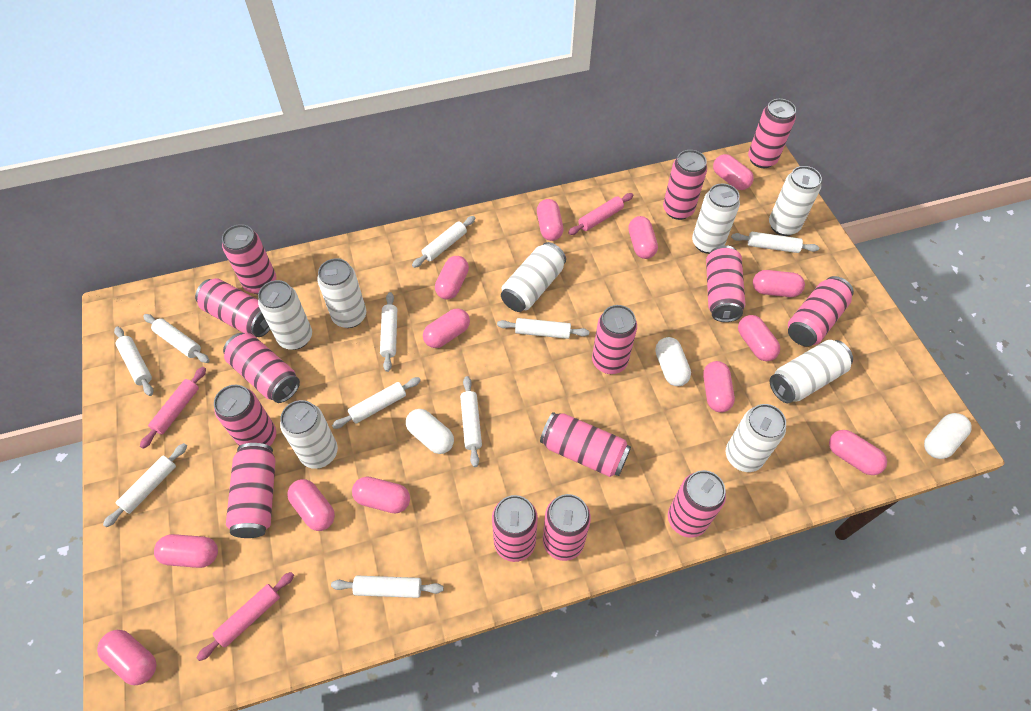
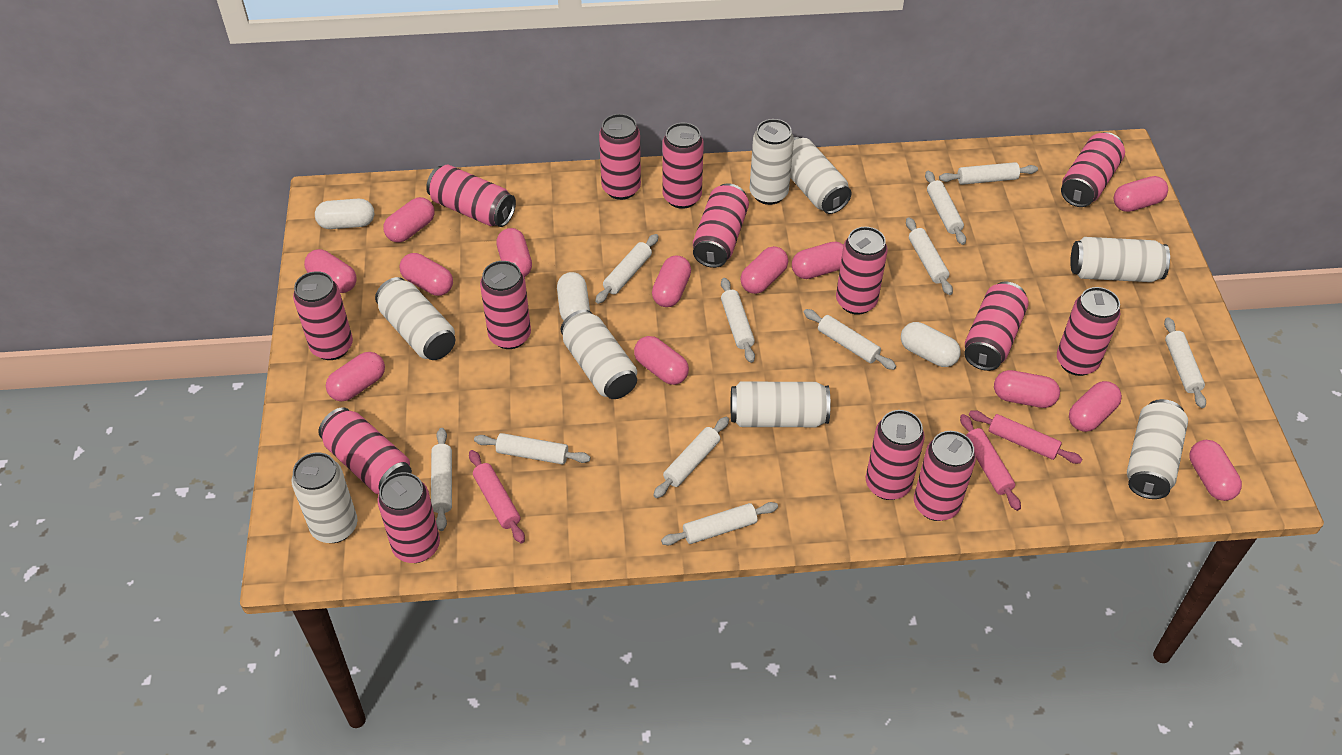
white rolling pin: 10 -> 11

